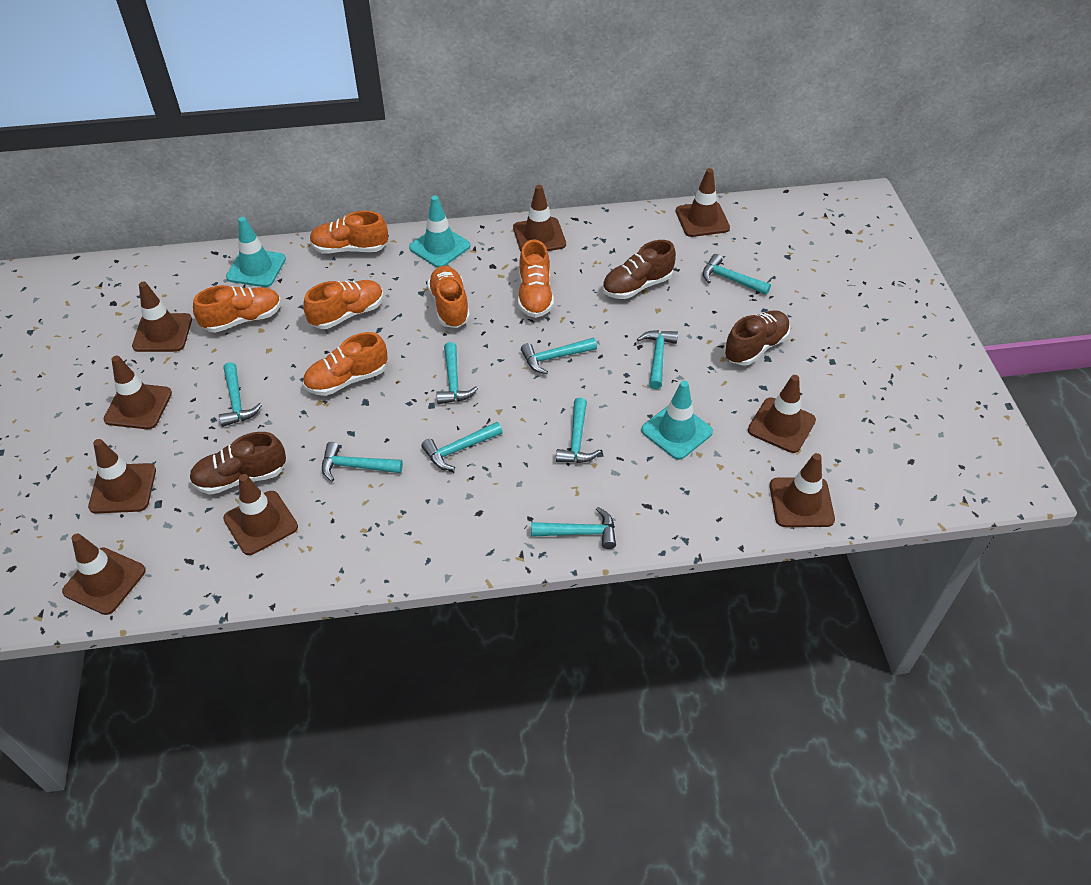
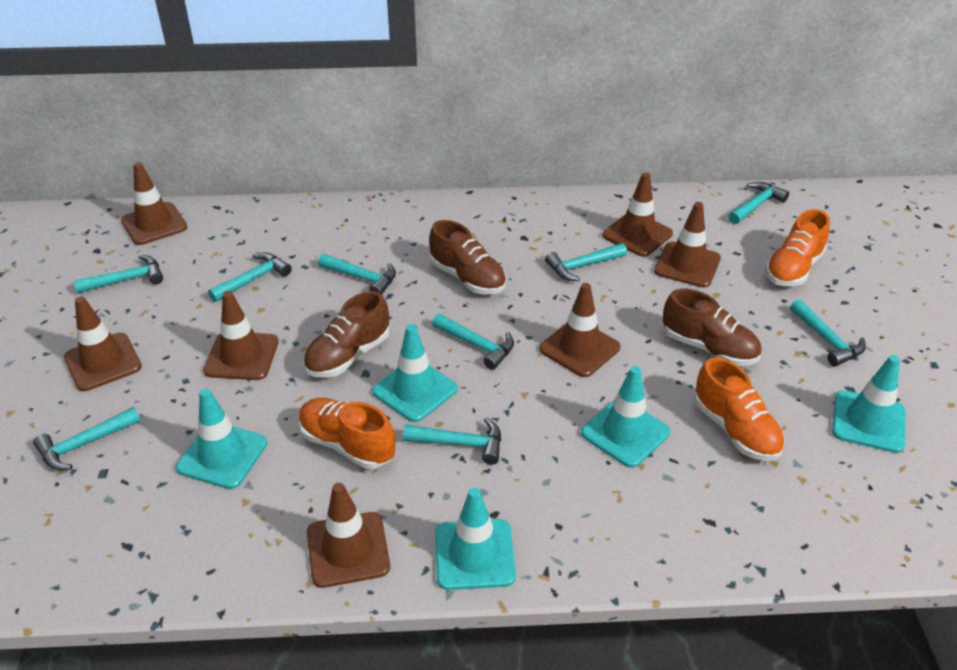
brown traffic cone: 9 -> 7
orange shoe: 6 -> 3
turquoise traffic cone: 3 -> 5

